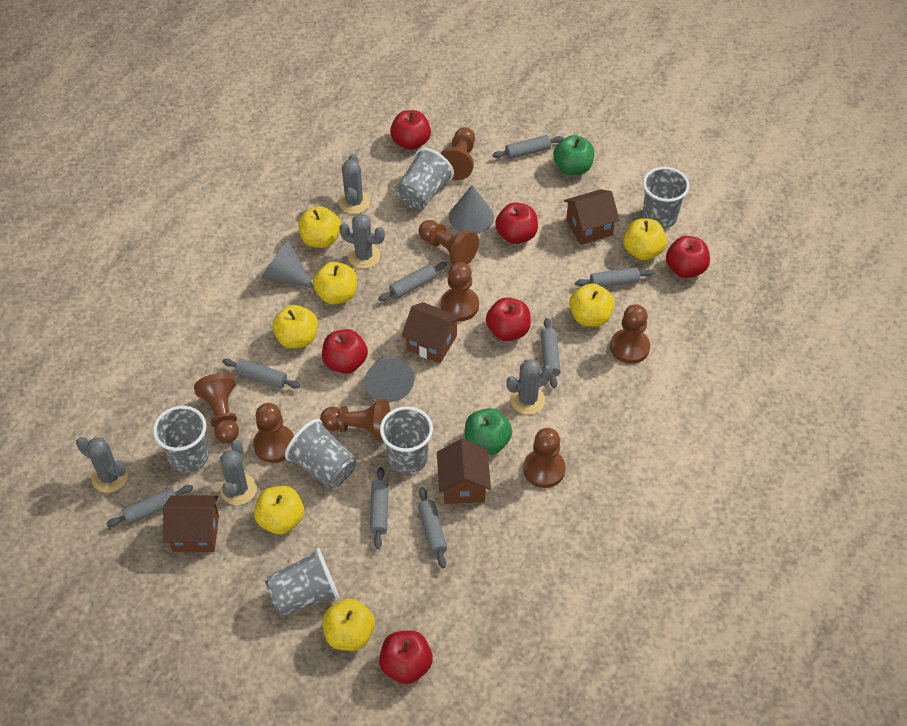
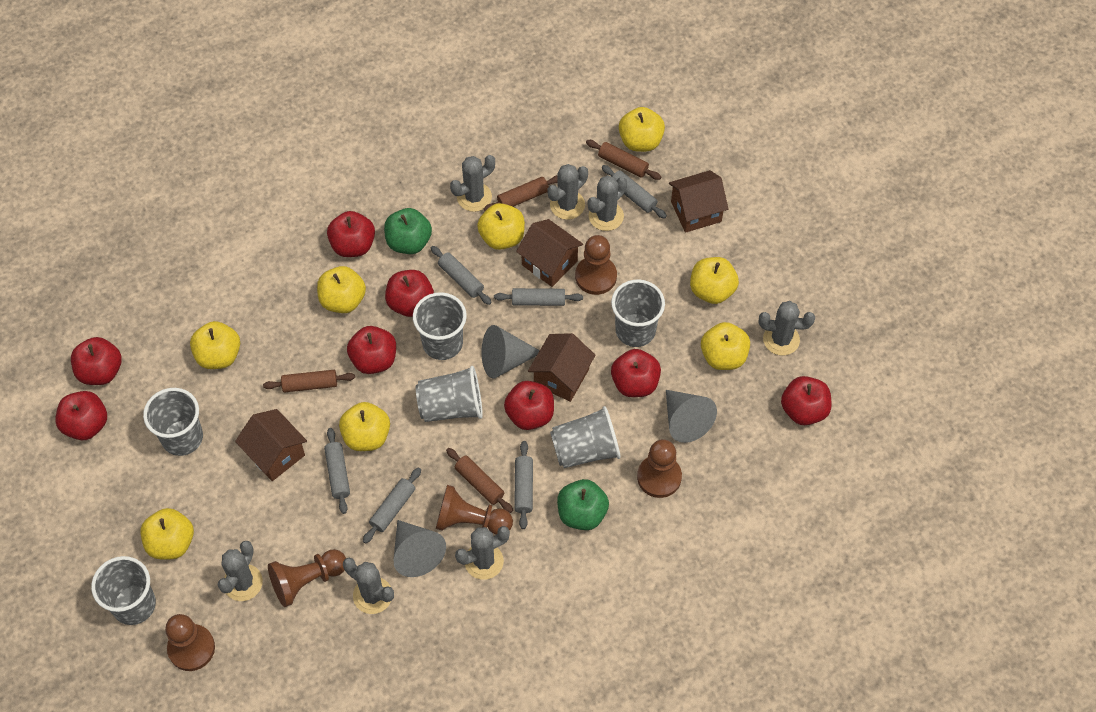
brown pawn: 8 -> 5
brown rolling pin: 0 -> 4
grey cactus: 5 -> 7
grey rolling pin: 8 -> 6
red apple: 6 -> 8
yellow apple: 7 -> 8

